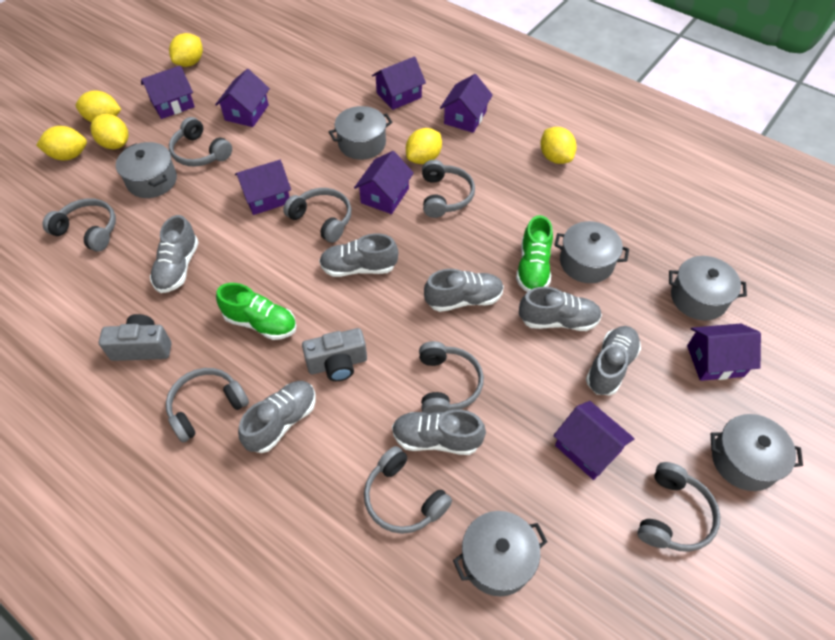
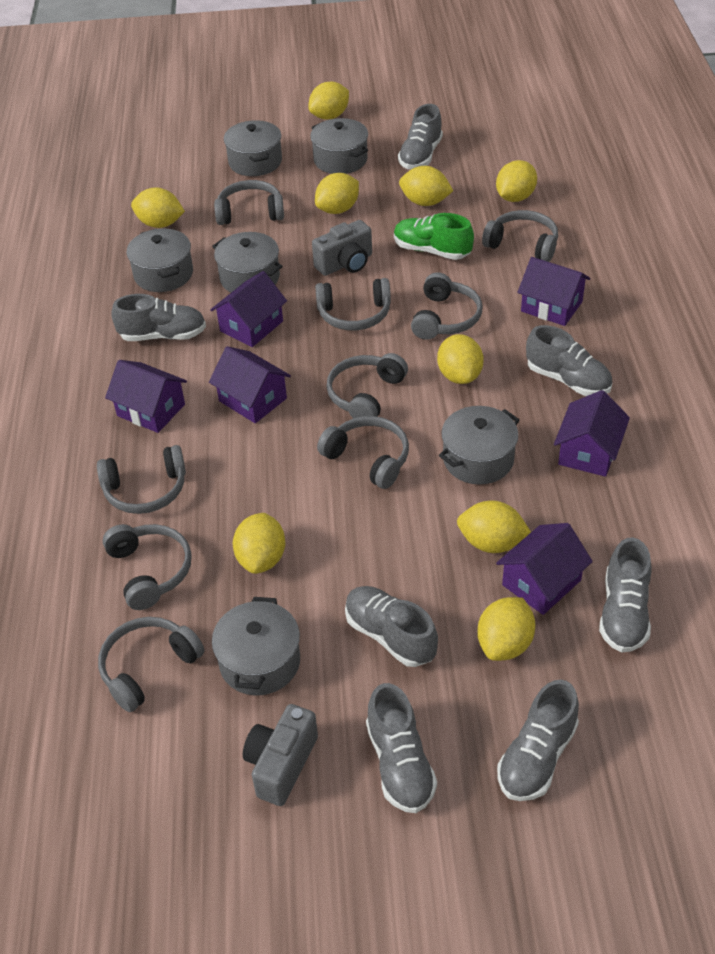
green shoe: 2 -> 1
grey headphones: 8 -> 9
purple house: 8 -> 6
yellow lemon: 6 -> 9

